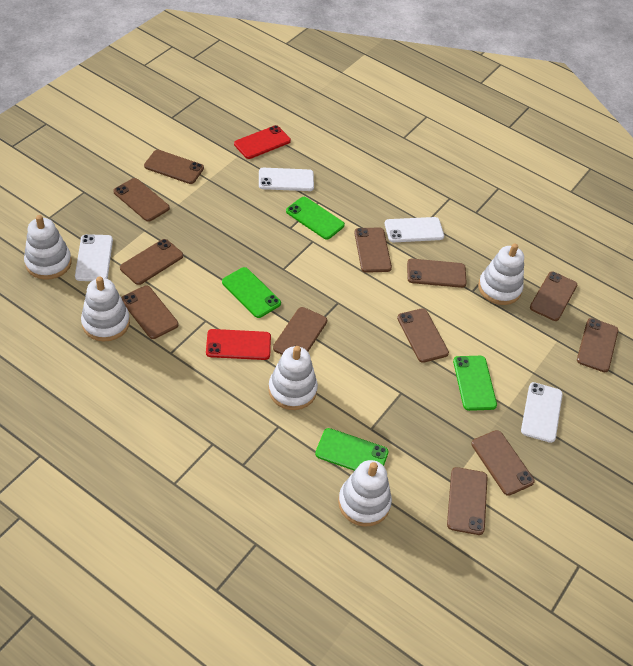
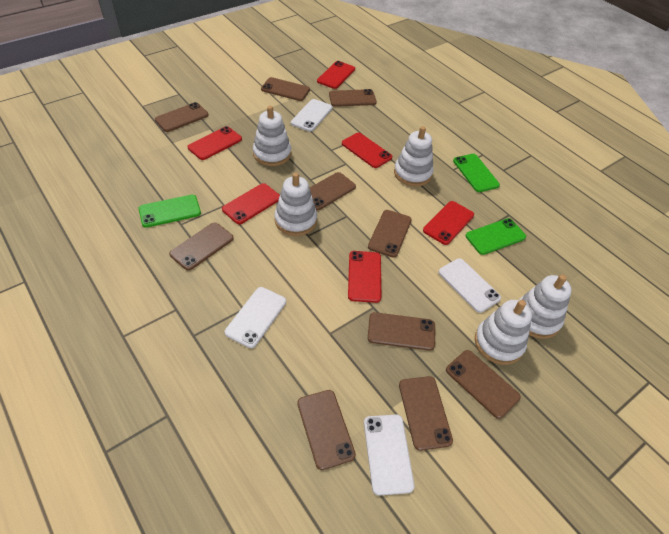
brown phone: 12 -> 10
green phone: 4 -> 3
red phone: 2 -> 6

